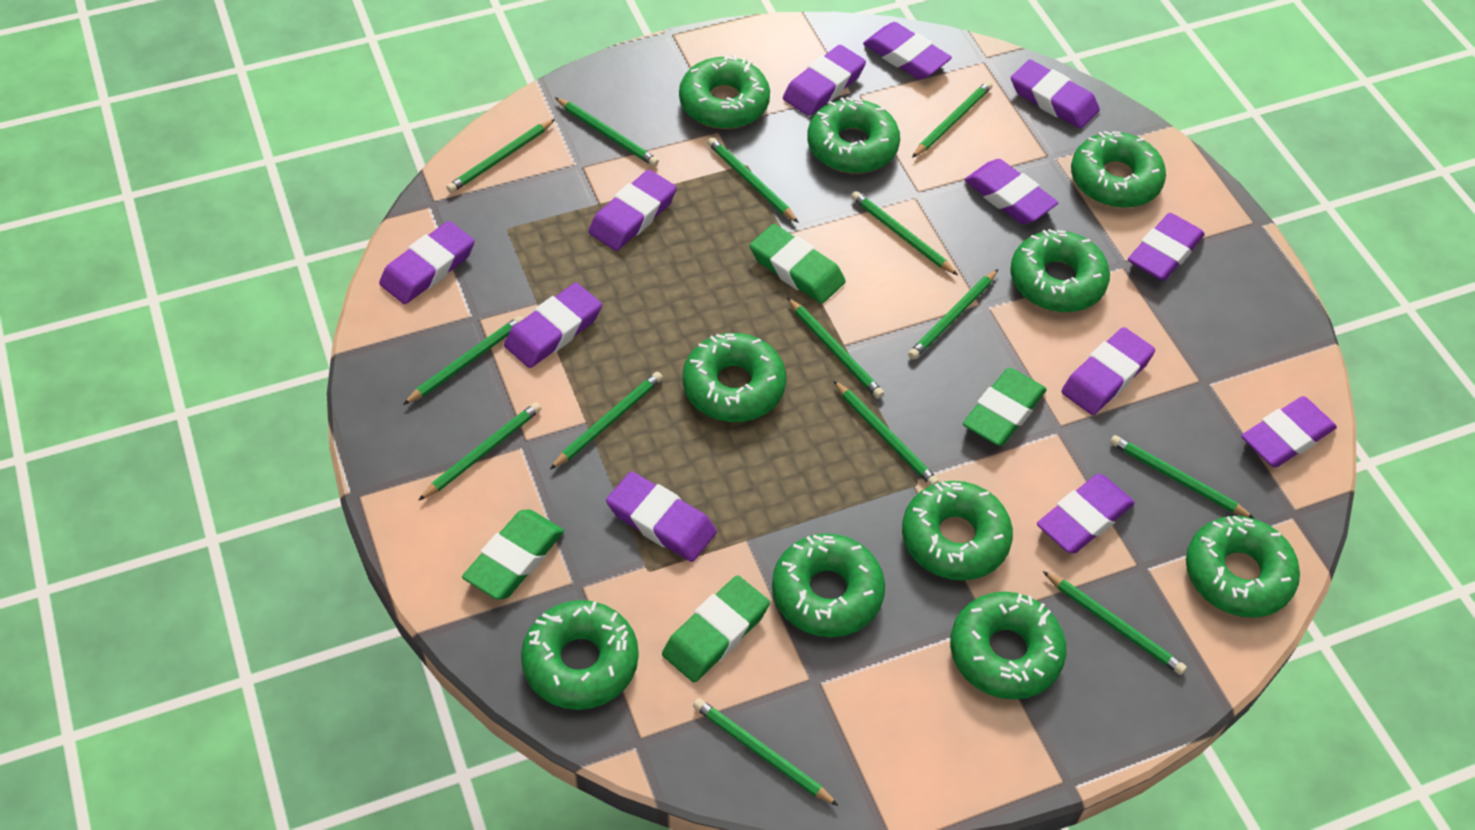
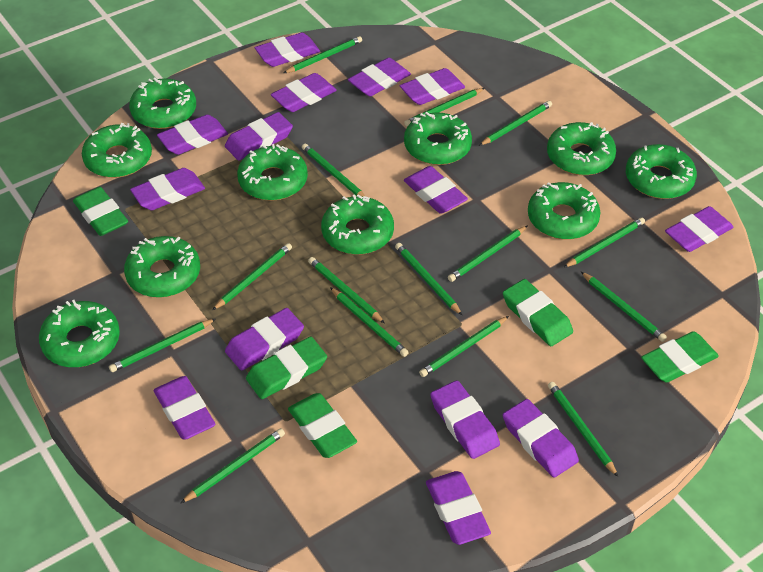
green eraser: 4 -> 5
green pencil: 14 -> 15
purple eraser: 12 -> 14

